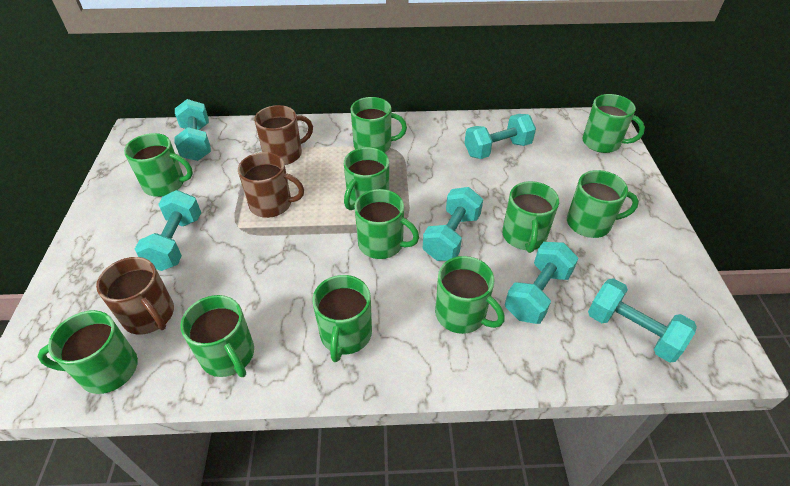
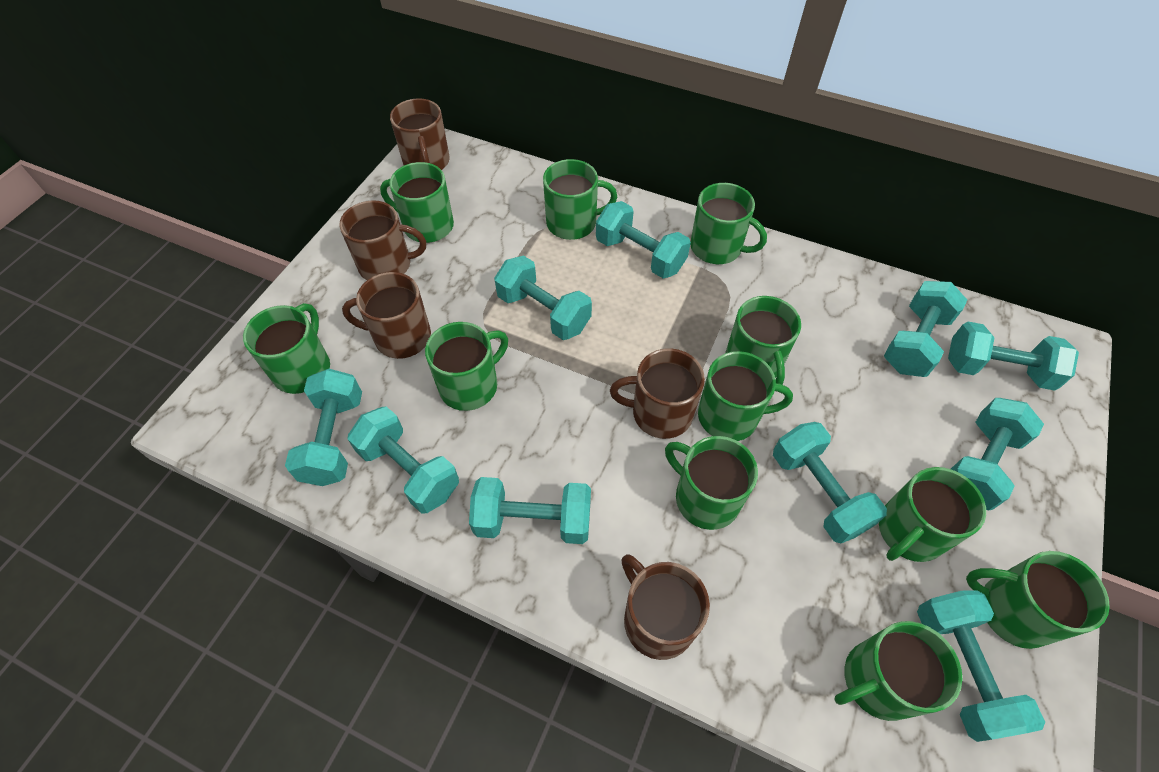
brown mug: 3 -> 5
turquoise dumbbell: 6 -> 10

